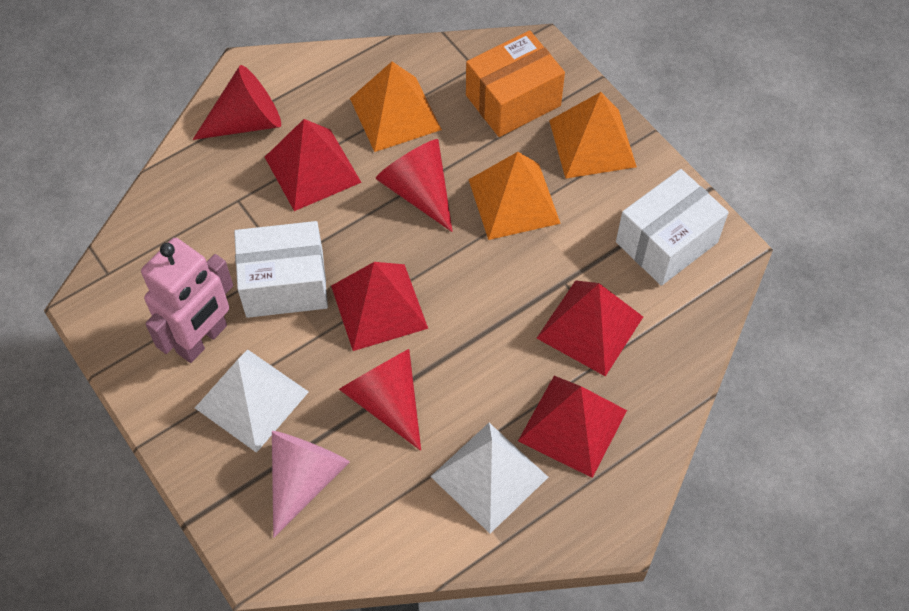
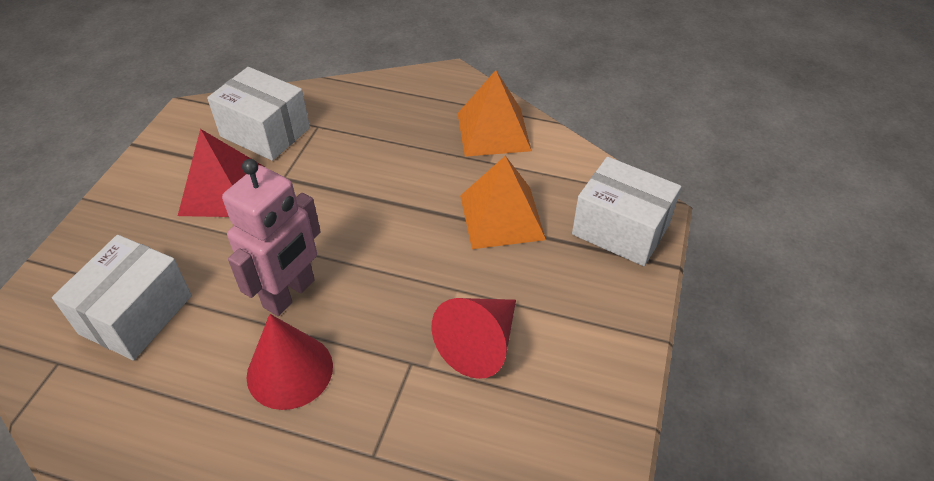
orange box: 1 -> 0
orange pyramid: 3 -> 2
pink cone: 1 -> 0
red cone: 3 -> 2
red pyramid: 4 -> 1
white box: 2 -> 3
white pyramid: 2 -> 0

